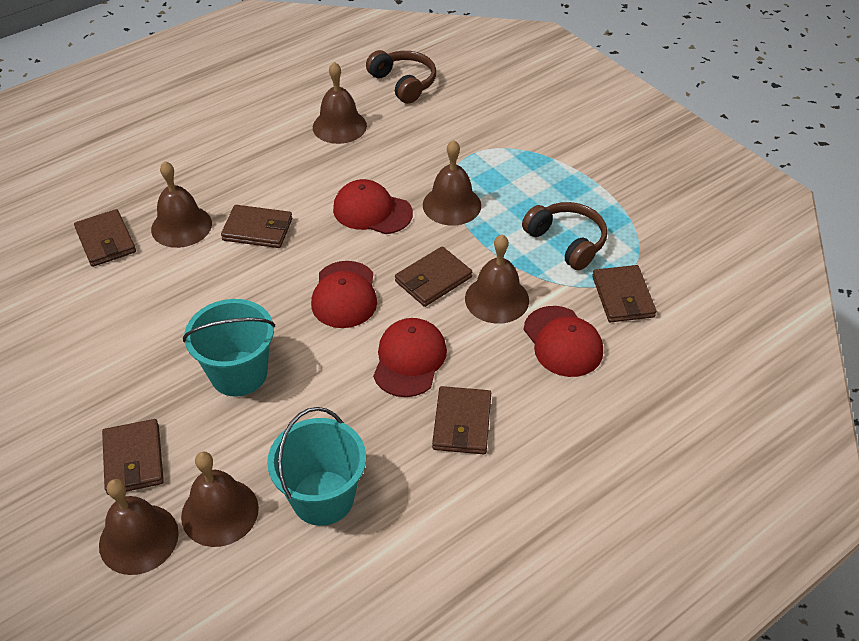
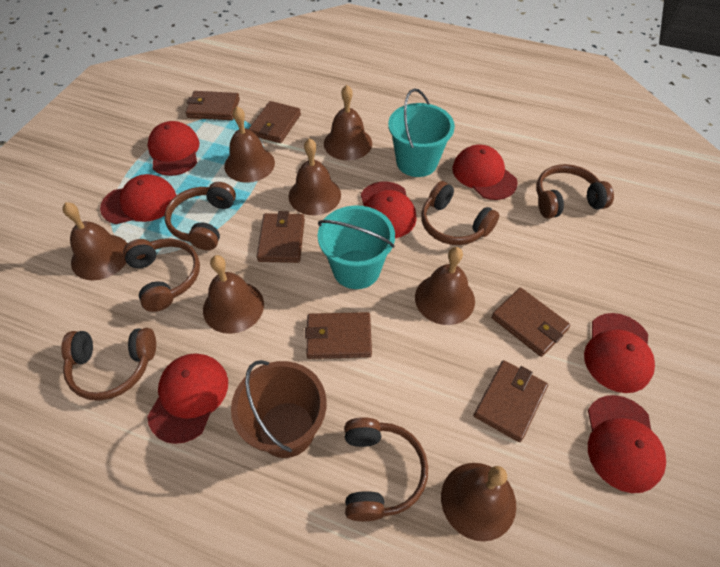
brown bell: 6 -> 7
brown bucket: 0 -> 1
brown headphones: 2 -> 6
red cap: 4 -> 7

